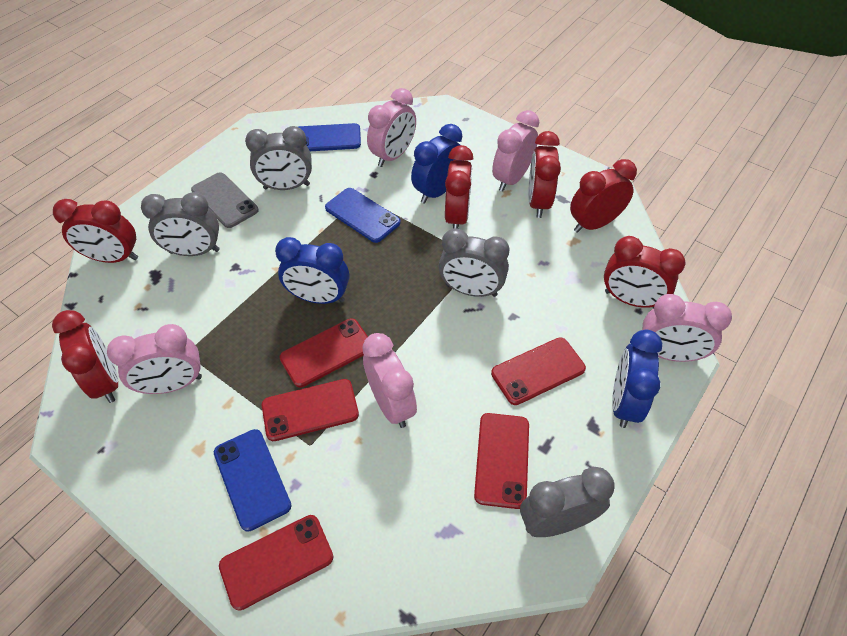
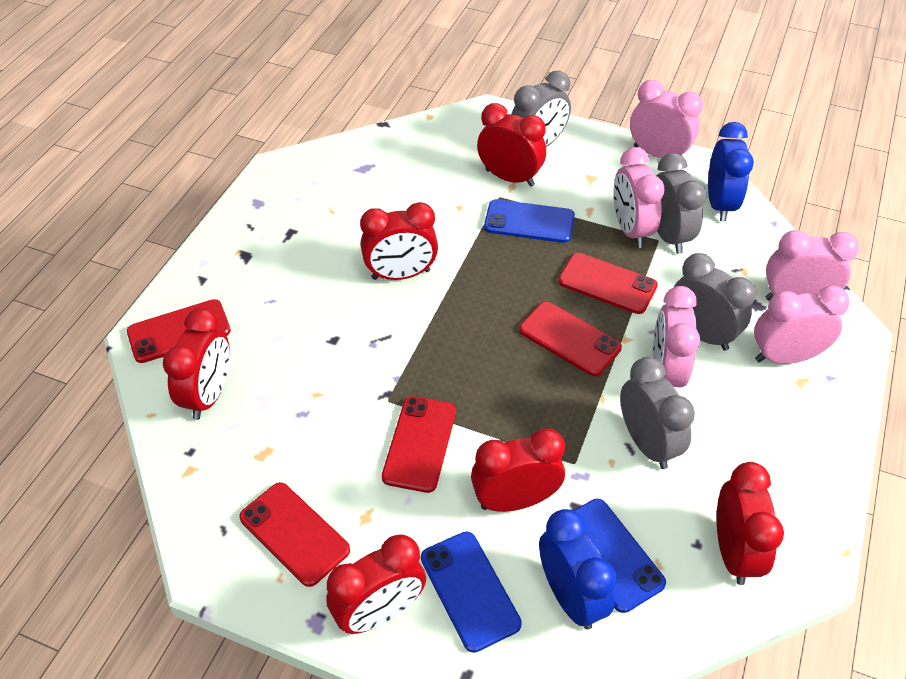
blue clock: 3 -> 2
grey phone: 1 -> 0

